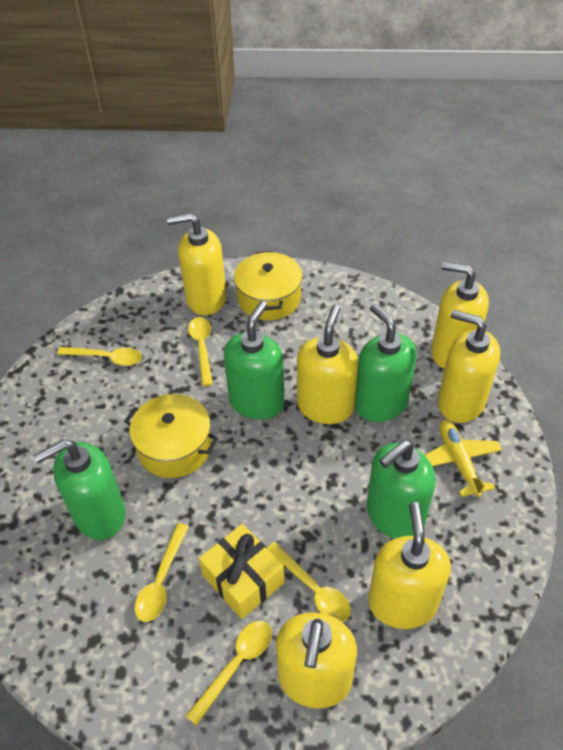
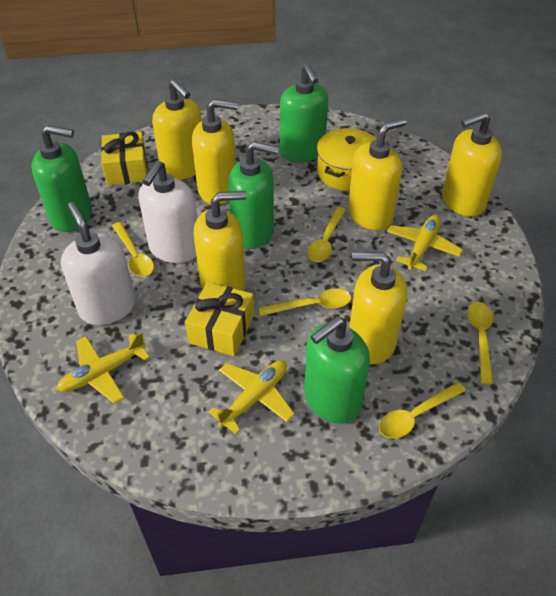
white soap dispenser: 0 -> 2
yellow gift: 1 -> 2
yellow plane: 1 -> 3
yellow pot: 2 -> 1

